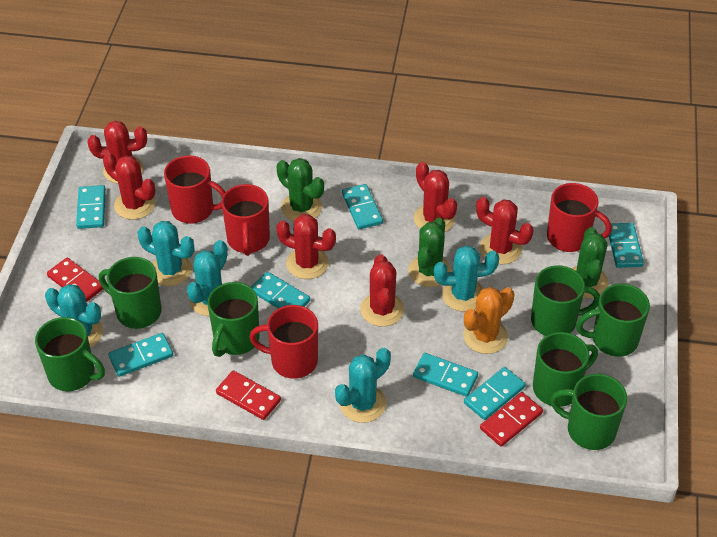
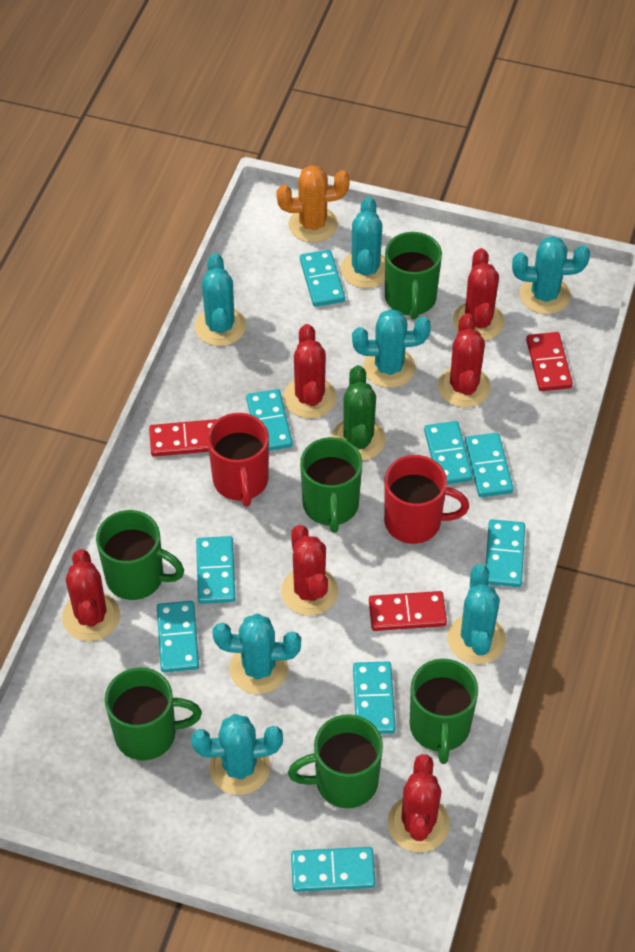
green cactus: 3 -> 1
green mug: 7 -> 6
red mug: 4 -> 2
turquoise cactus: 5 -> 7
turquoise domino: 7 -> 9

